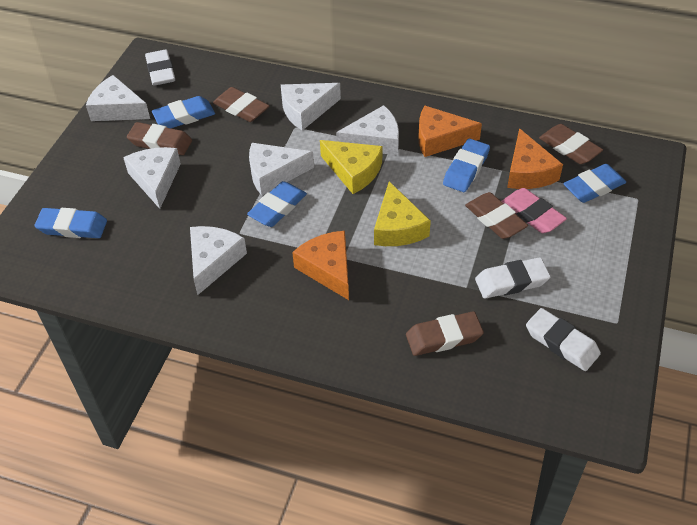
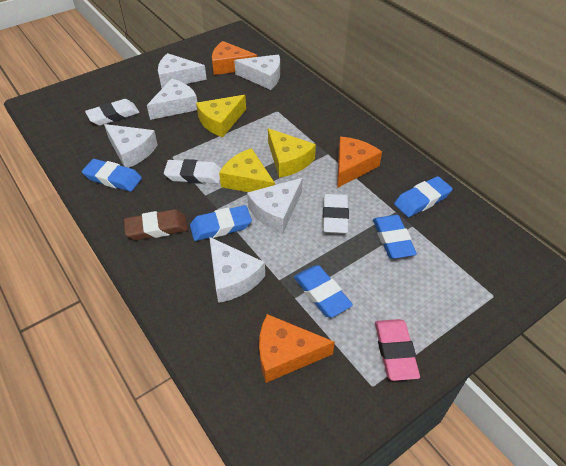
brown eraser: 5 -> 1
yellow cheese: 2 -> 3

